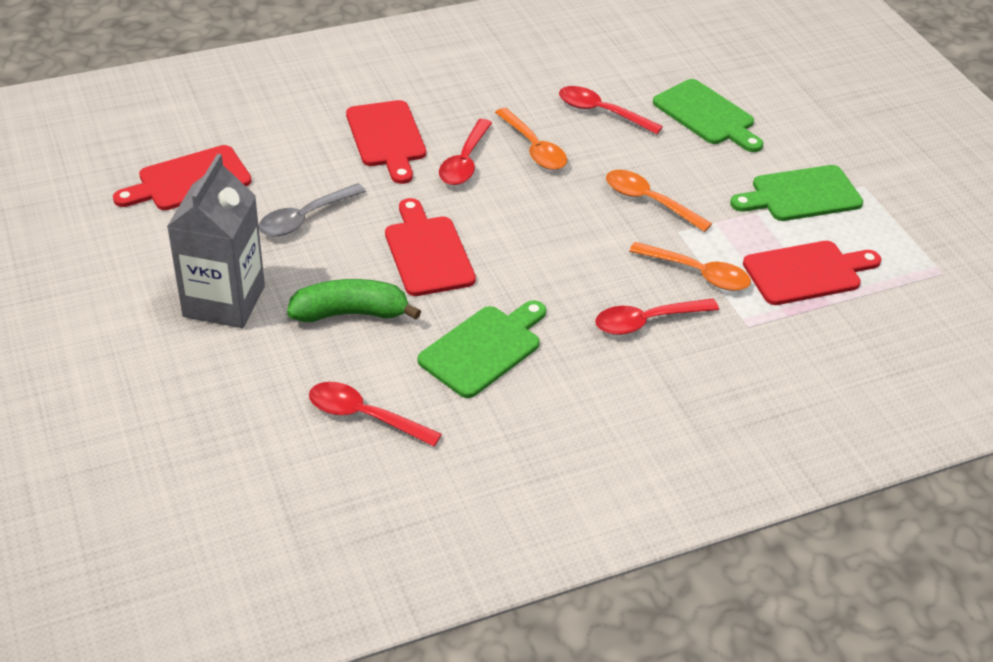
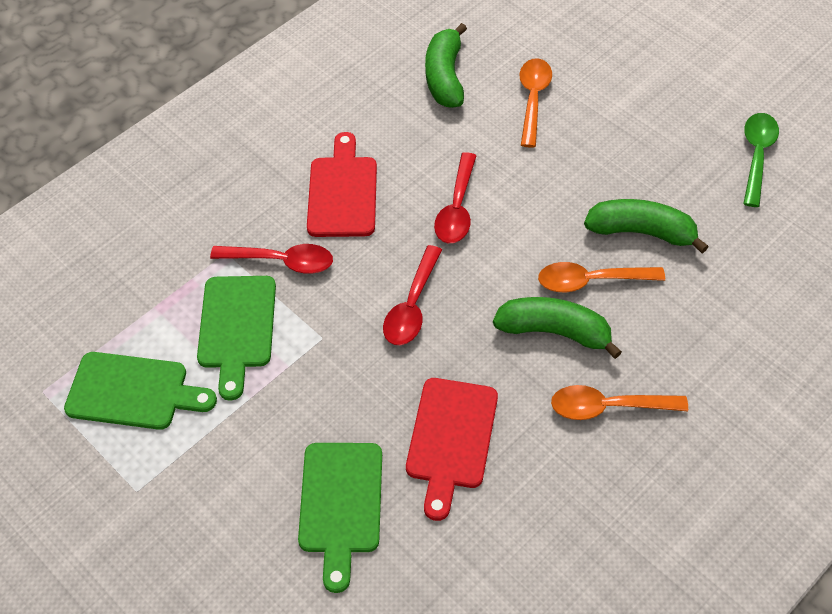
green banana: 1 -> 3
green spoon: 0 -> 1
grey carton: 1 -> 0
grey spoon: 1 -> 0
red cutting board: 4 -> 2
red spoon: 4 -> 3

